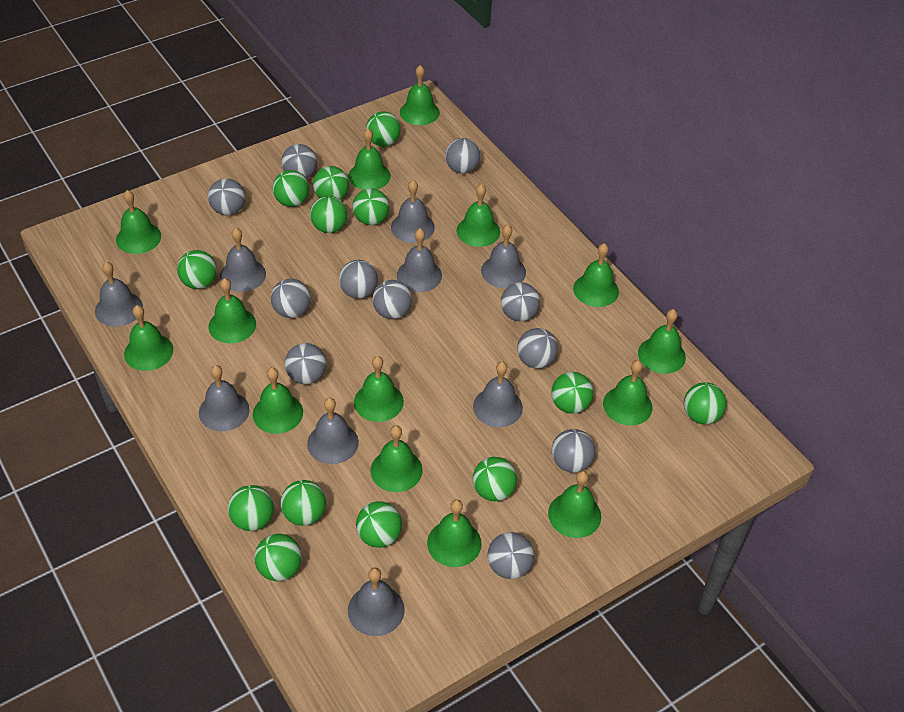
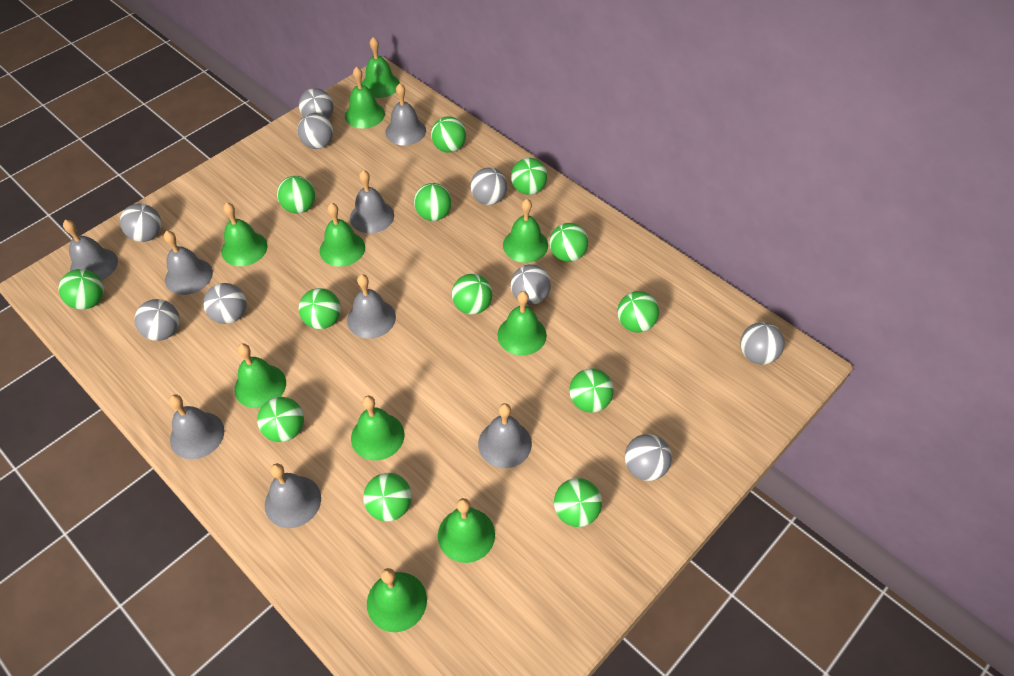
green bell: 14 -> 10
grey ball: 11 -> 9
grey bell: 9 -> 8

